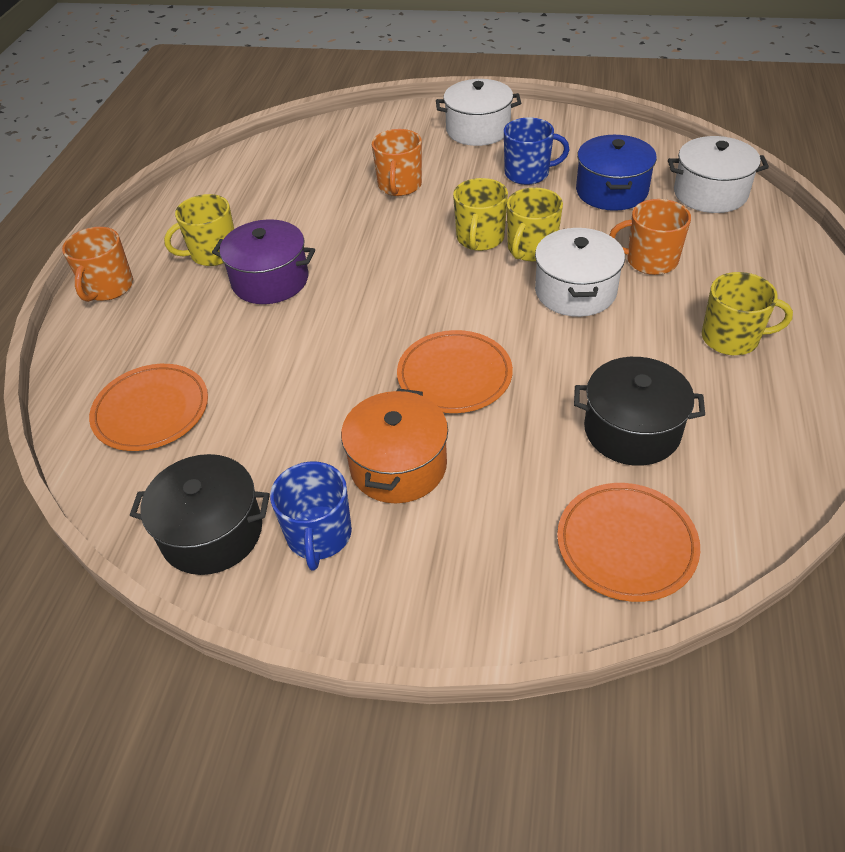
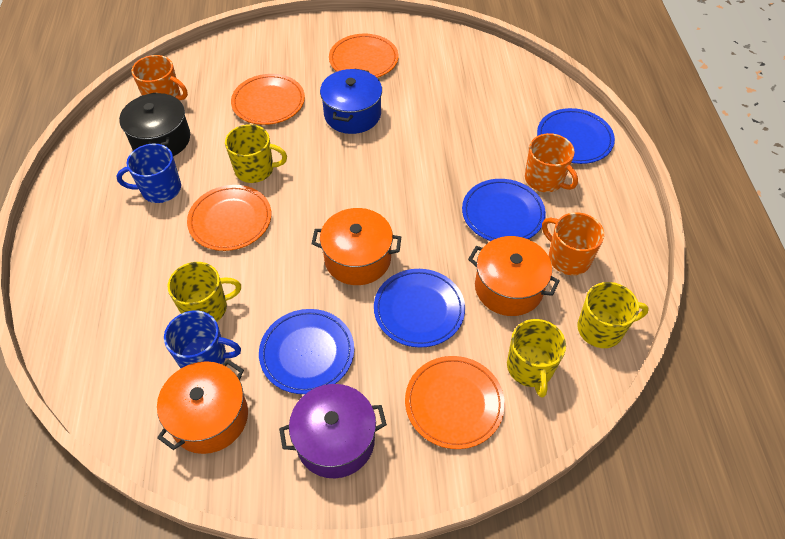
black pot: 2 -> 1
blue plate: 0 -> 4
orange plate: 3 -> 4
orange pot: 1 -> 3
white pot: 3 -> 0

